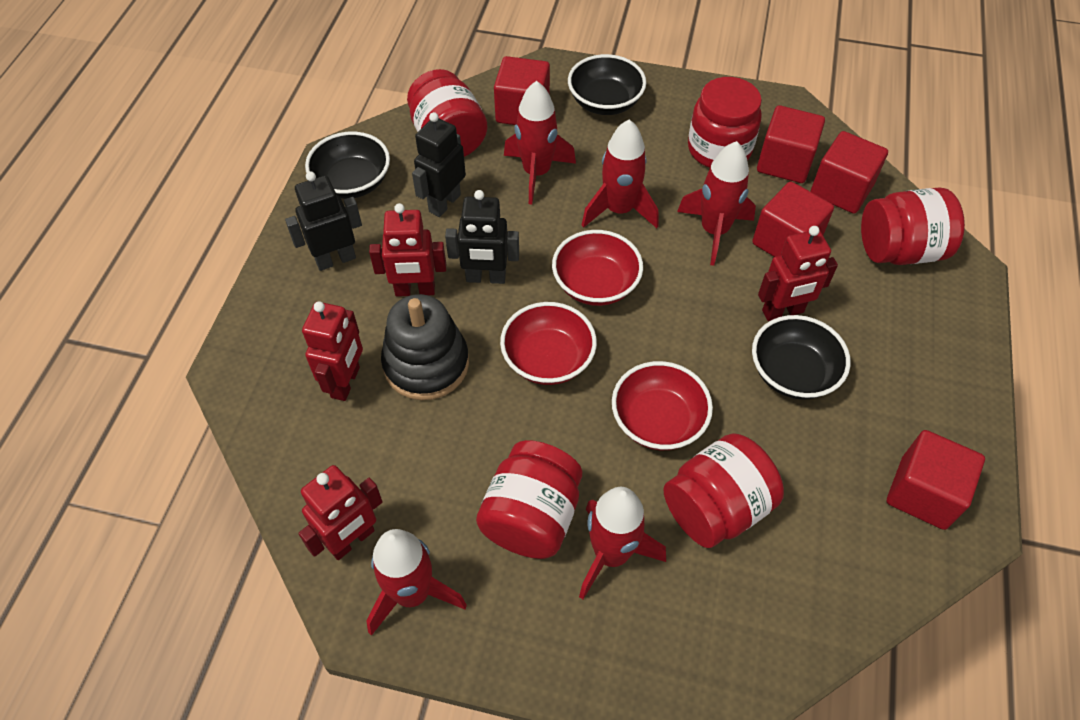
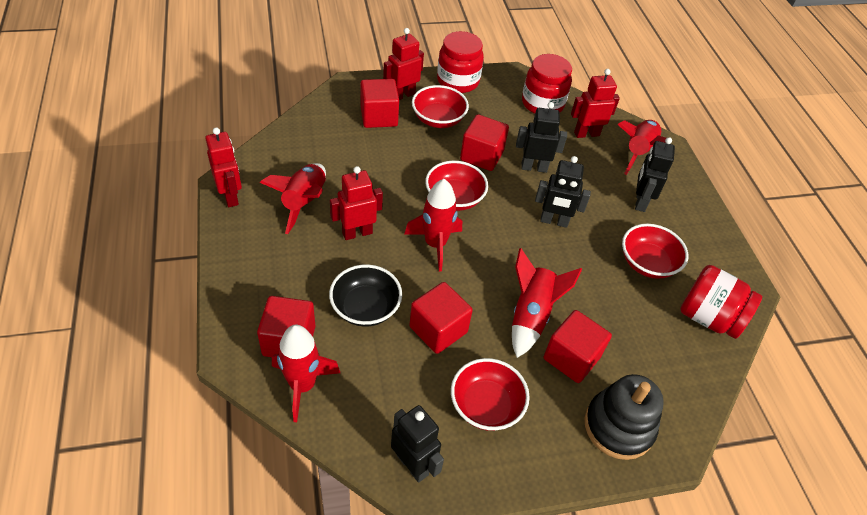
black bowl: 3 -> 1
black robot: 3 -> 4
red bowl: 3 -> 4
red jar: 5 -> 3

